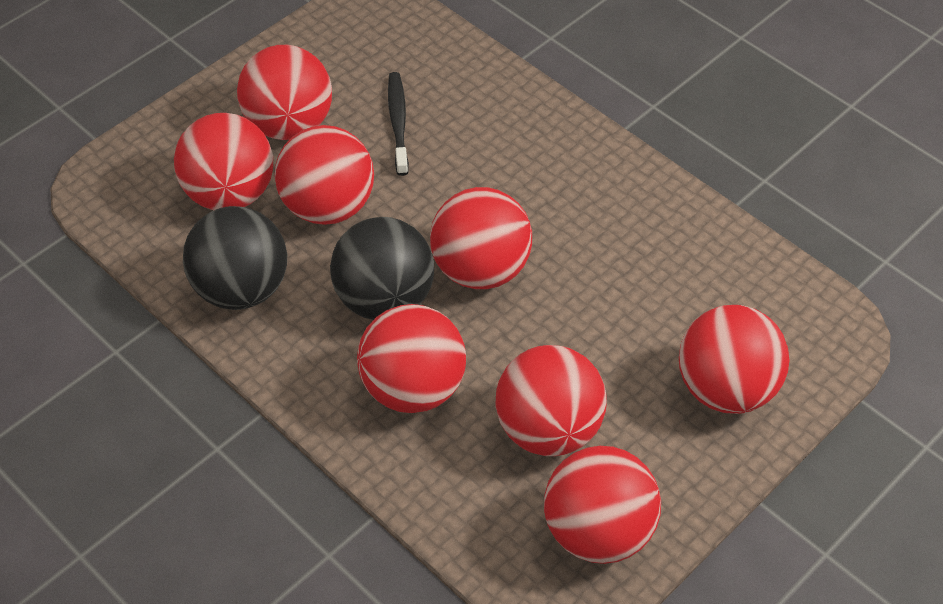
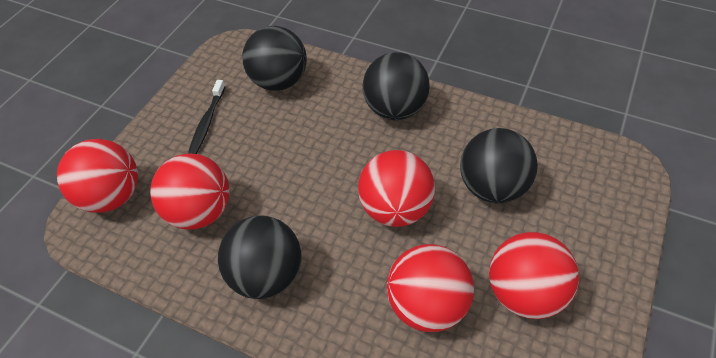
black ball: 2 -> 4
red ball: 8 -> 5

